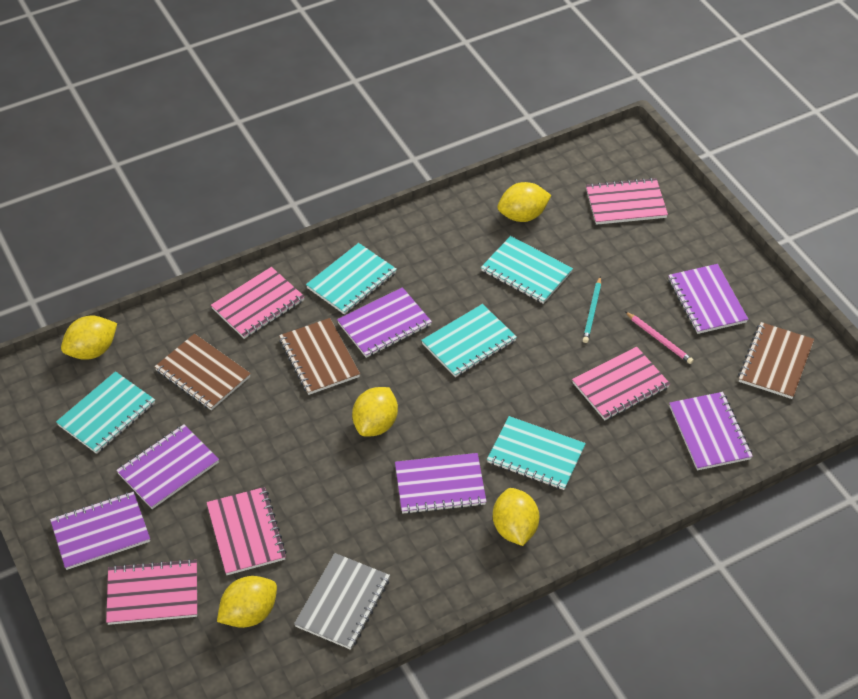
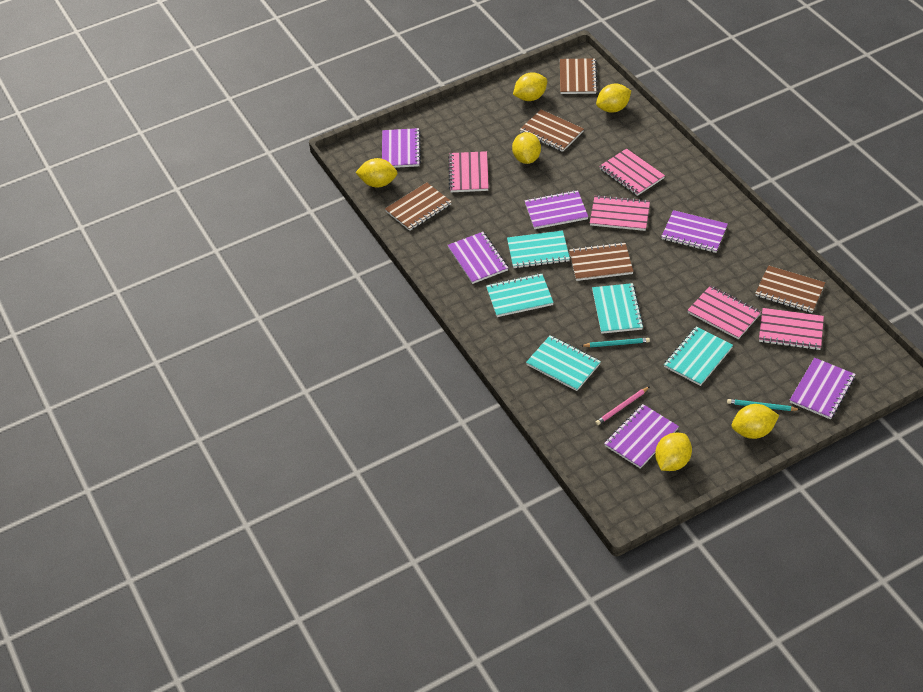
brown notebook: 3 -> 5
grey notebook: 1 -> 0
turquoise pencil: 1 -> 2
yellow lemon: 5 -> 6

